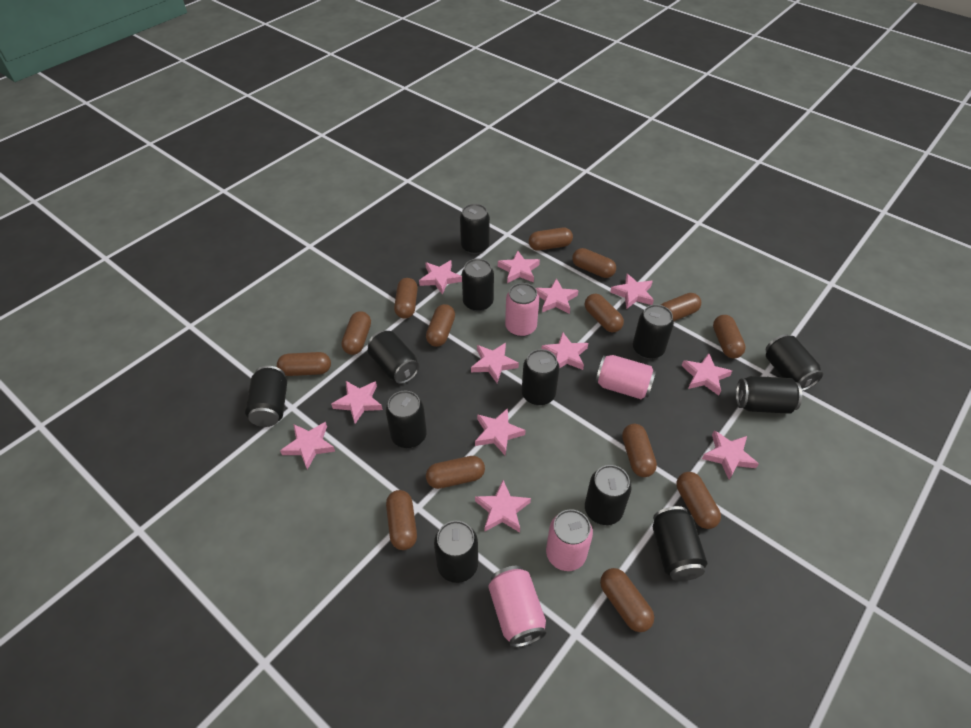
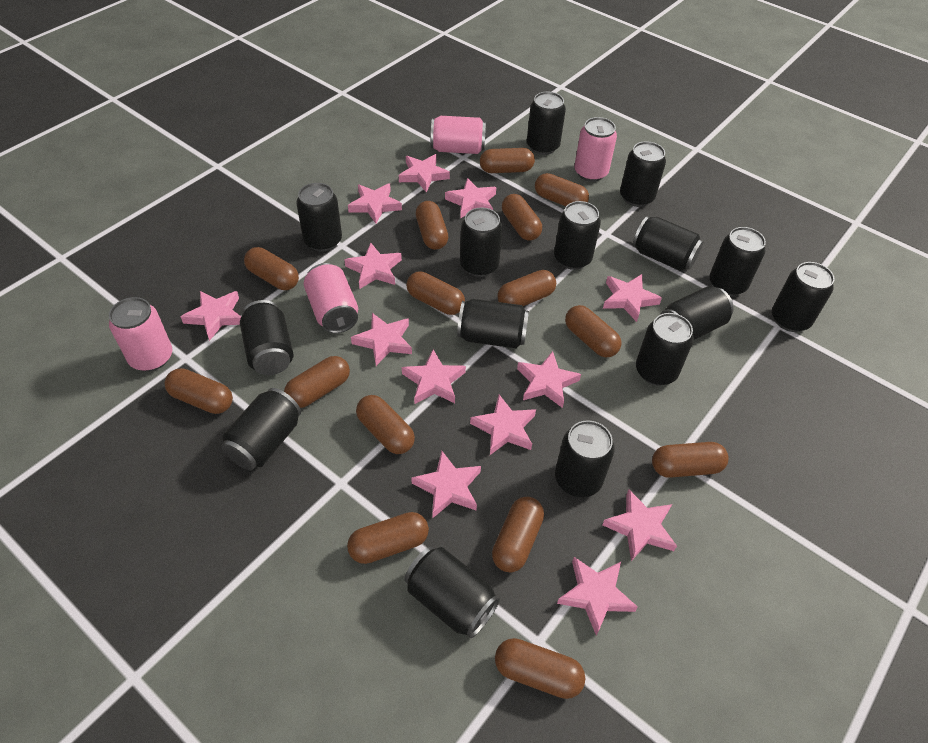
black can: 12 -> 15
brown capsule: 14 -> 15
pink star: 12 -> 13

